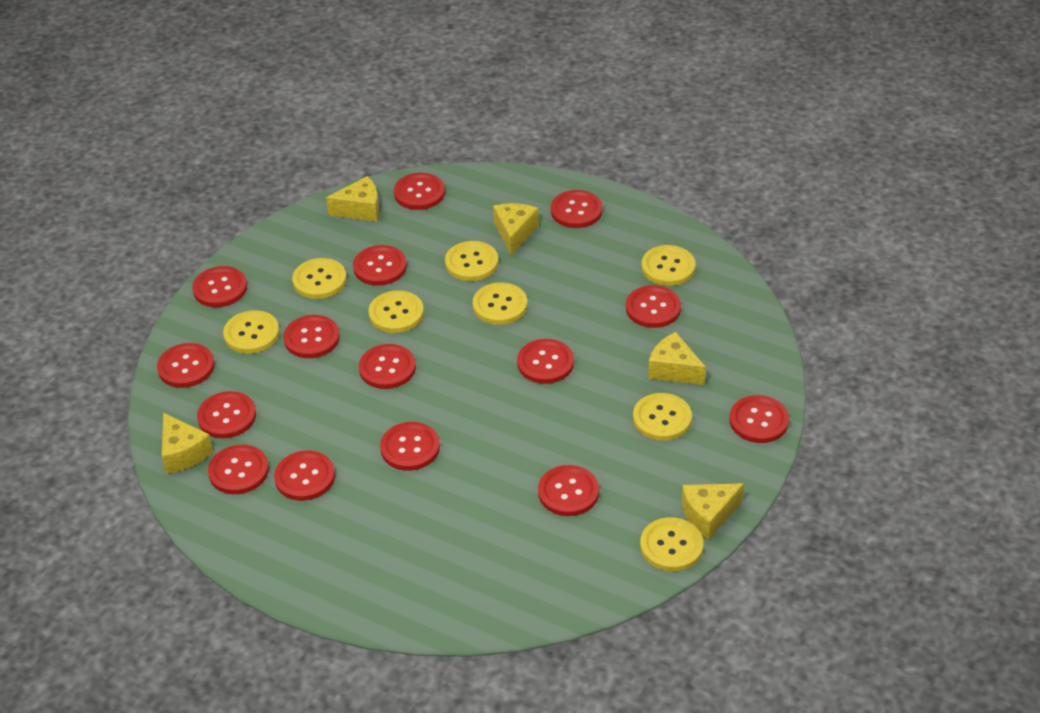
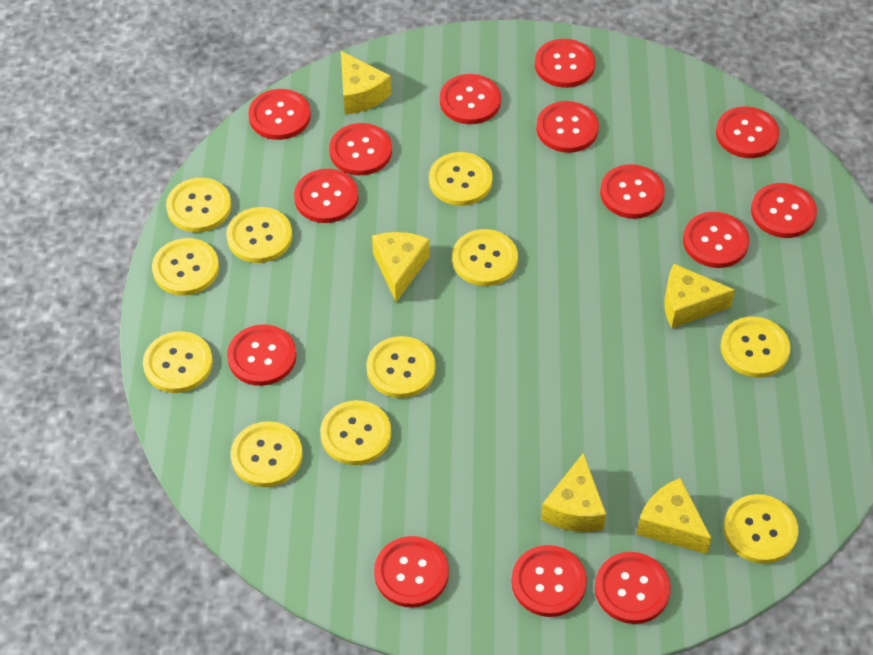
red button: 15 -> 14
yellow button: 8 -> 11

